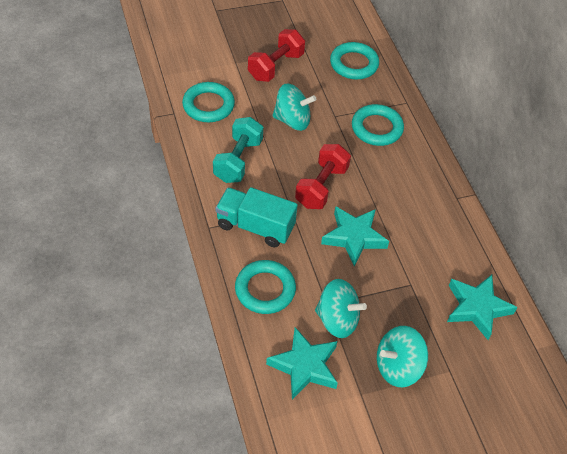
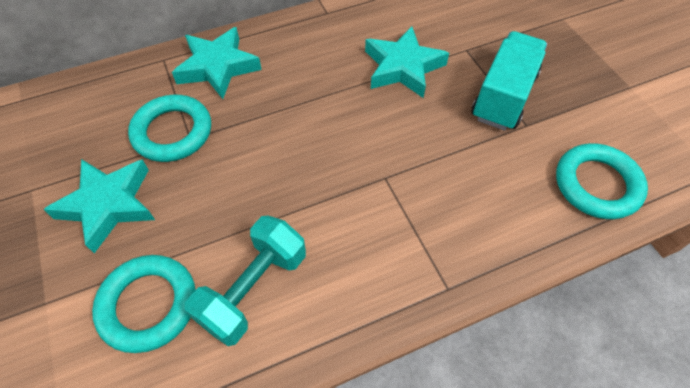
red dumbbell: 2 -> 0
turquoise ring: 4 -> 3
turquoise spinning top: 3 -> 0

